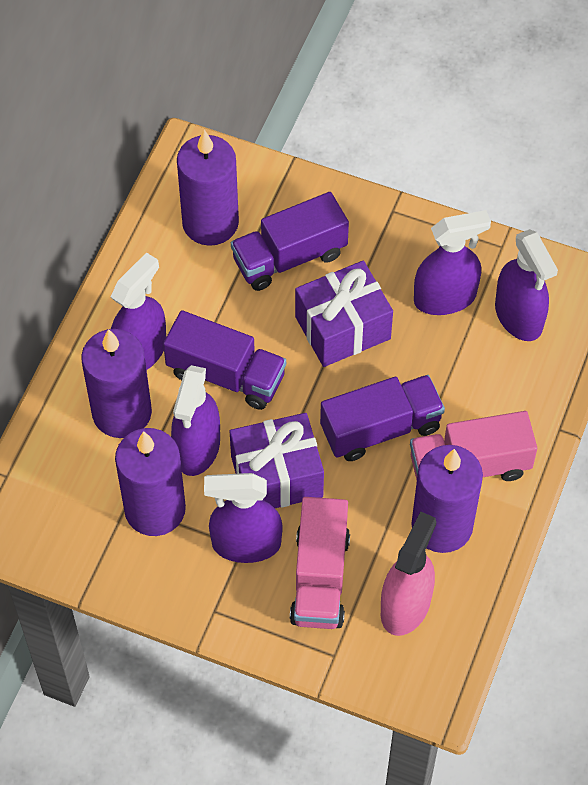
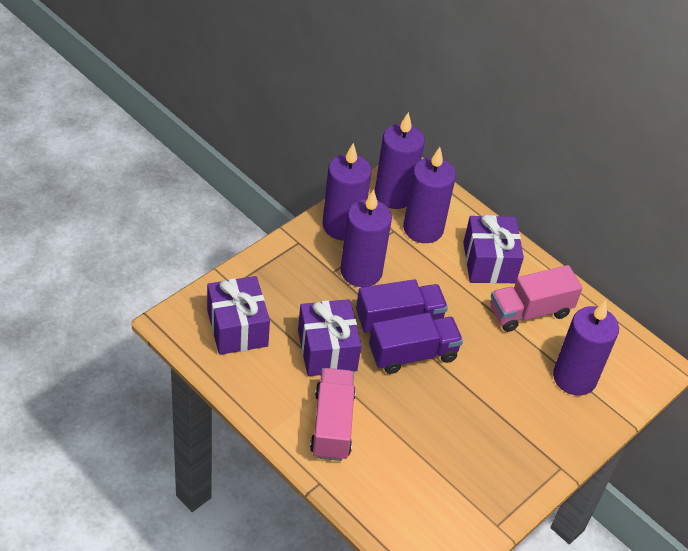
pink spray bottle: 1 -> 0
purple candle: 4 -> 5
purple gift: 2 -> 3
purple spray bottle: 5 -> 0
purple truck: 3 -> 2

